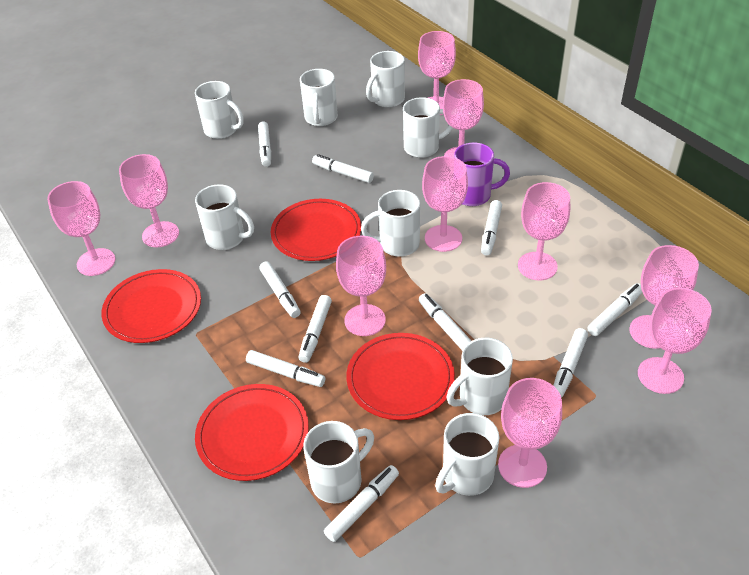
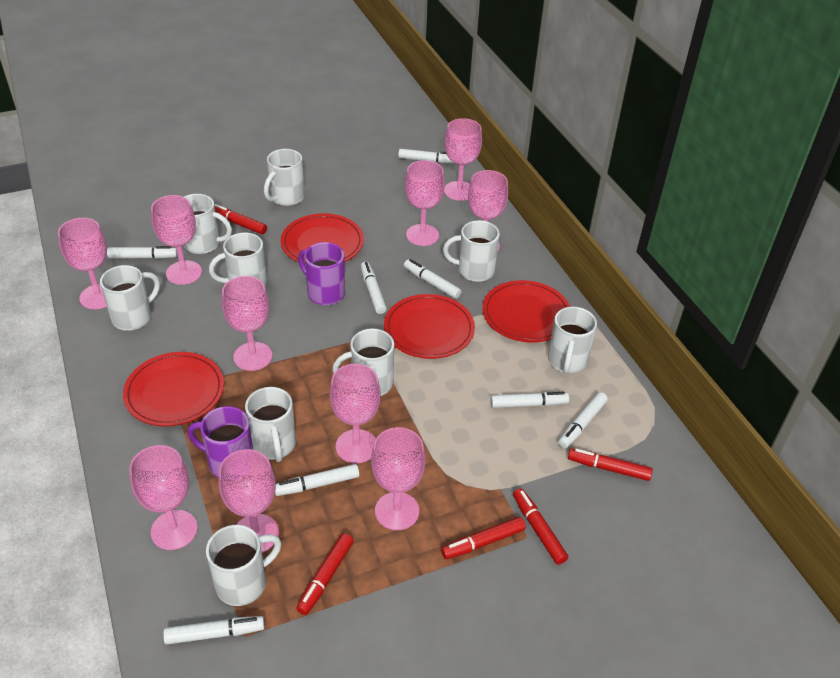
purple mug: 1 -> 2
red marker: 0 -> 5
white marker: 10 -> 8

